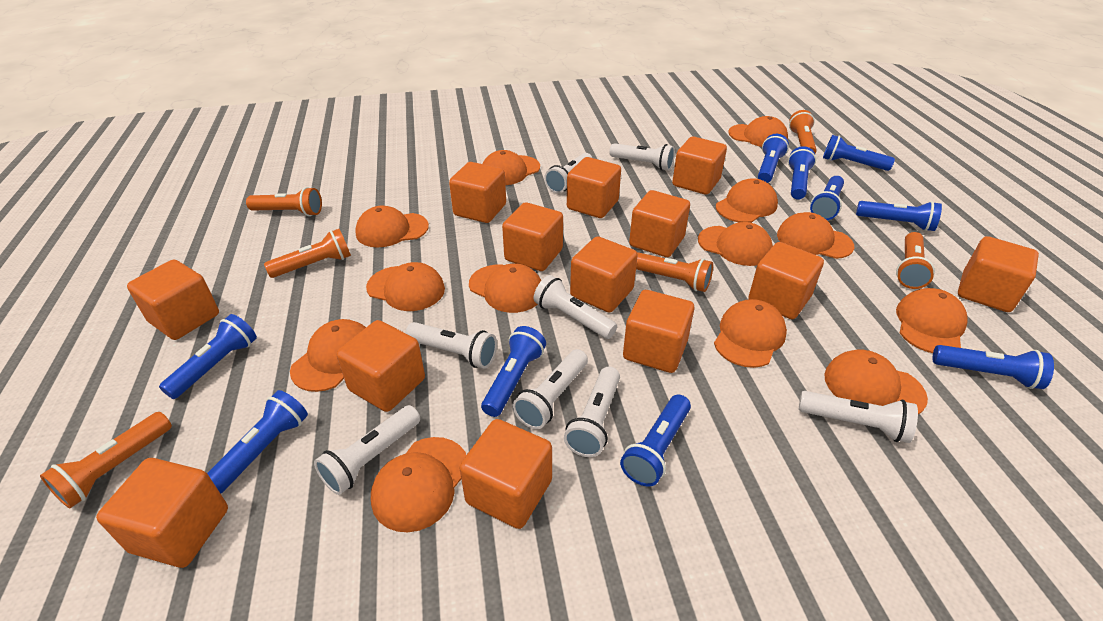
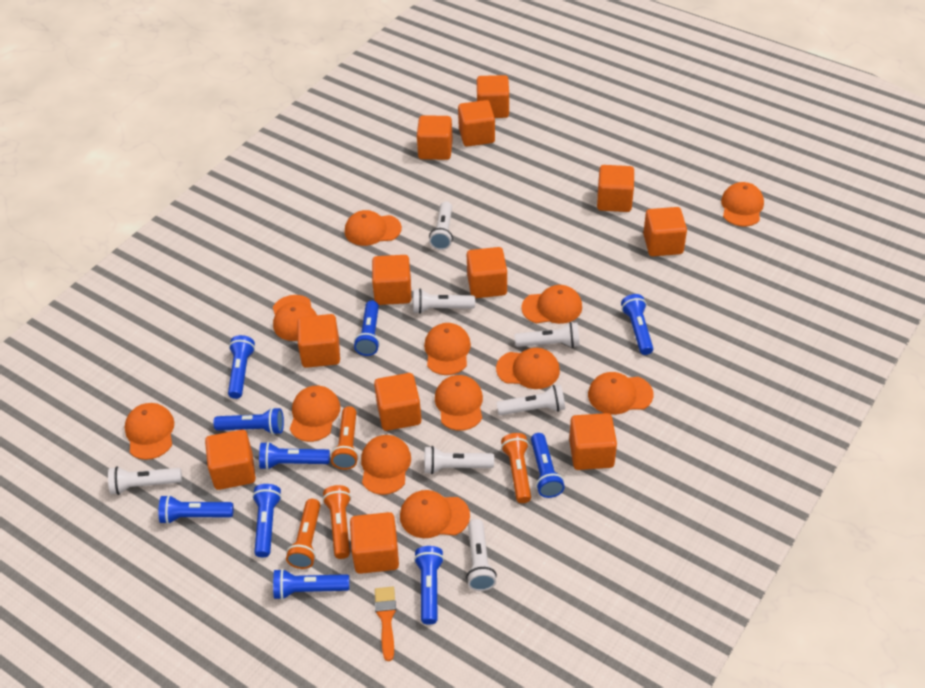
orange brush: 0 -> 1
orange cap: 13 -> 12
orange cube: 13 -> 12
orange flashlight: 6 -> 4
white flashlight: 8 -> 7

